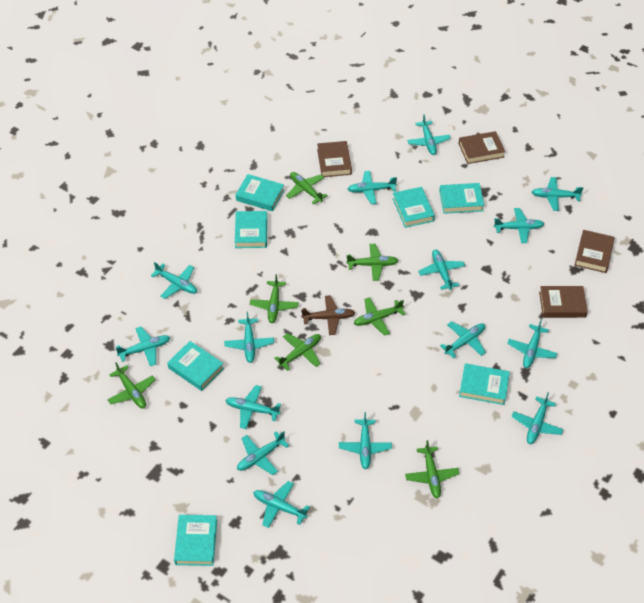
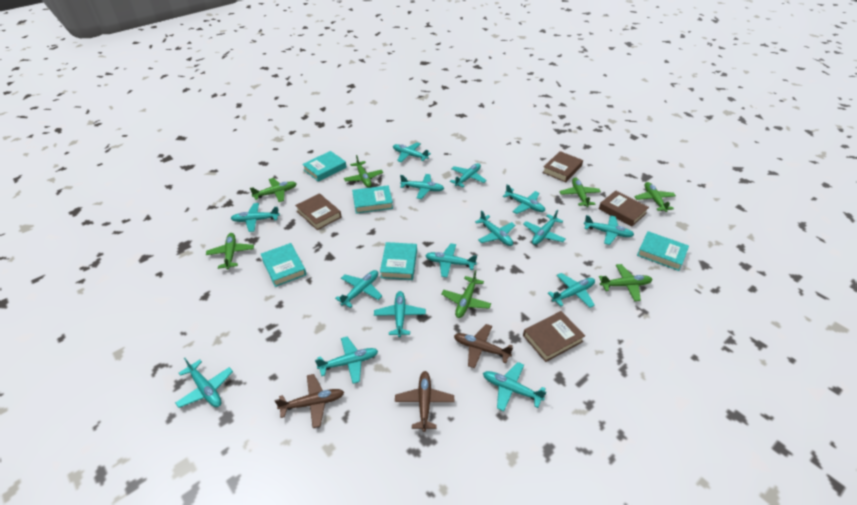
brown plane: 1 -> 3
turquoise book: 7 -> 5

